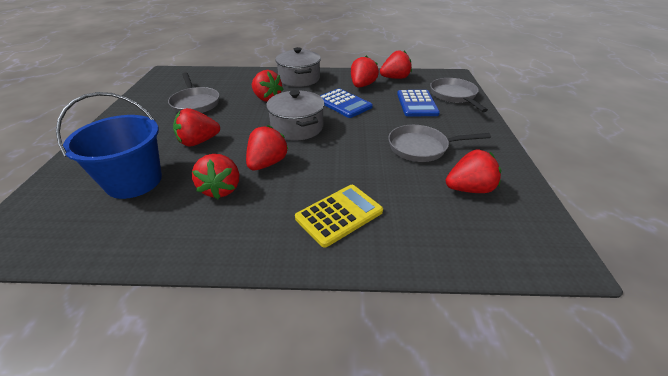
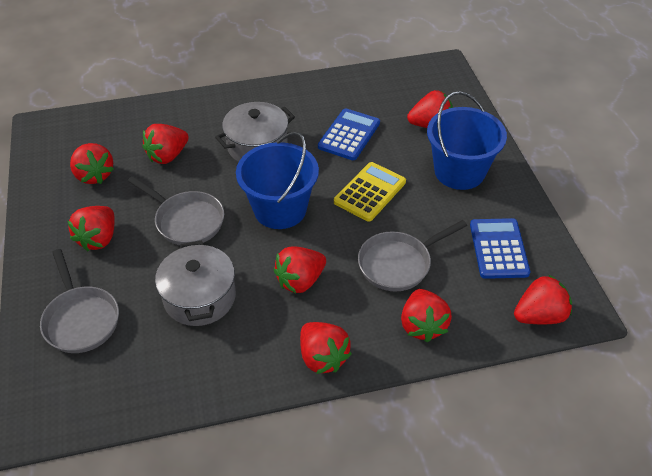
blue bucket: 1 -> 2
red strawberry: 7 -> 8

